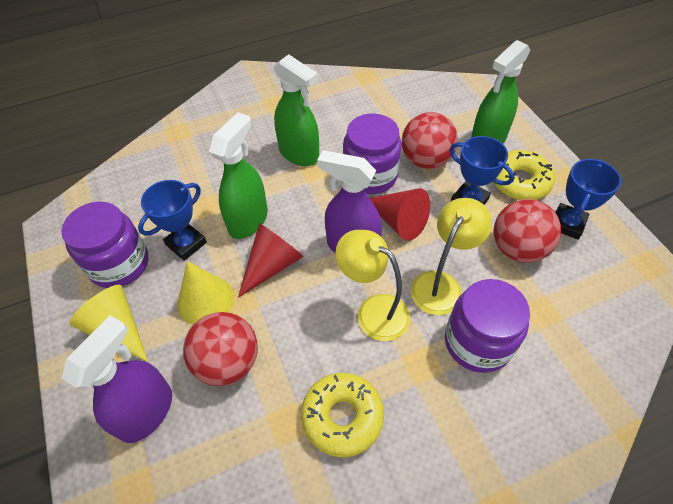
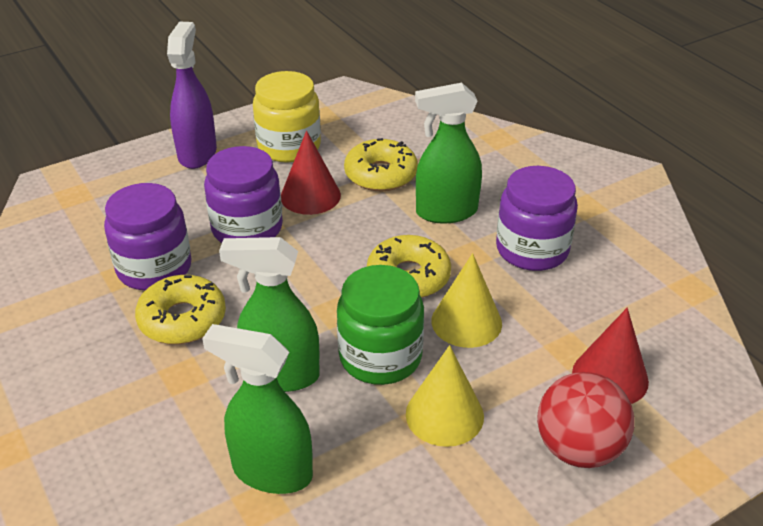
blue trophy: 3 -> 0
green jar: 0 -> 1
purple spray bottle: 2 -> 1
red ball: 3 -> 1
yellow donut: 2 -> 3
yellow jar: 0 -> 1
yellow lamp: 2 -> 0

